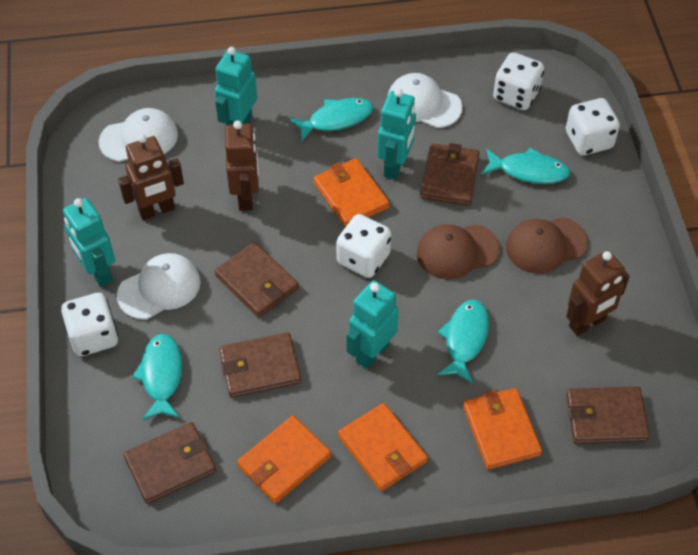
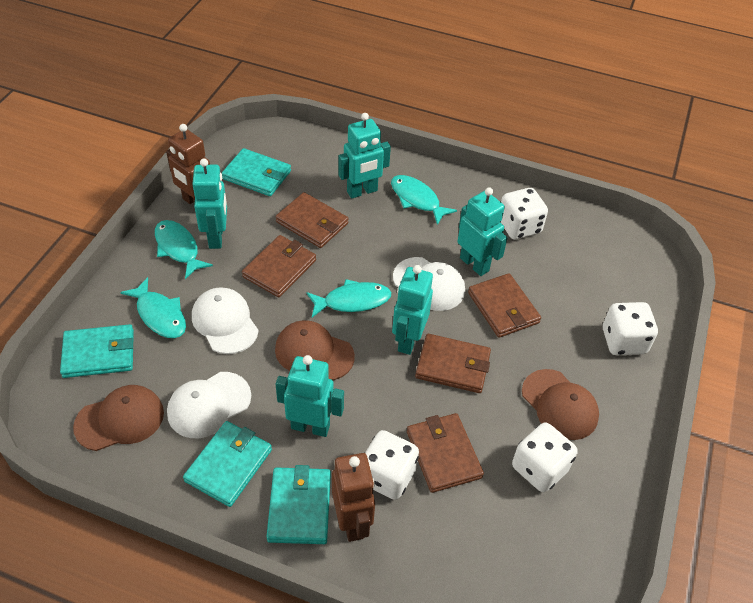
brown cap: 2 -> 3
brown robot: 3 -> 2
orange wallet: 4 -> 0
turquoise robot: 4 -> 5
turquoise wallet: 0 -> 4

